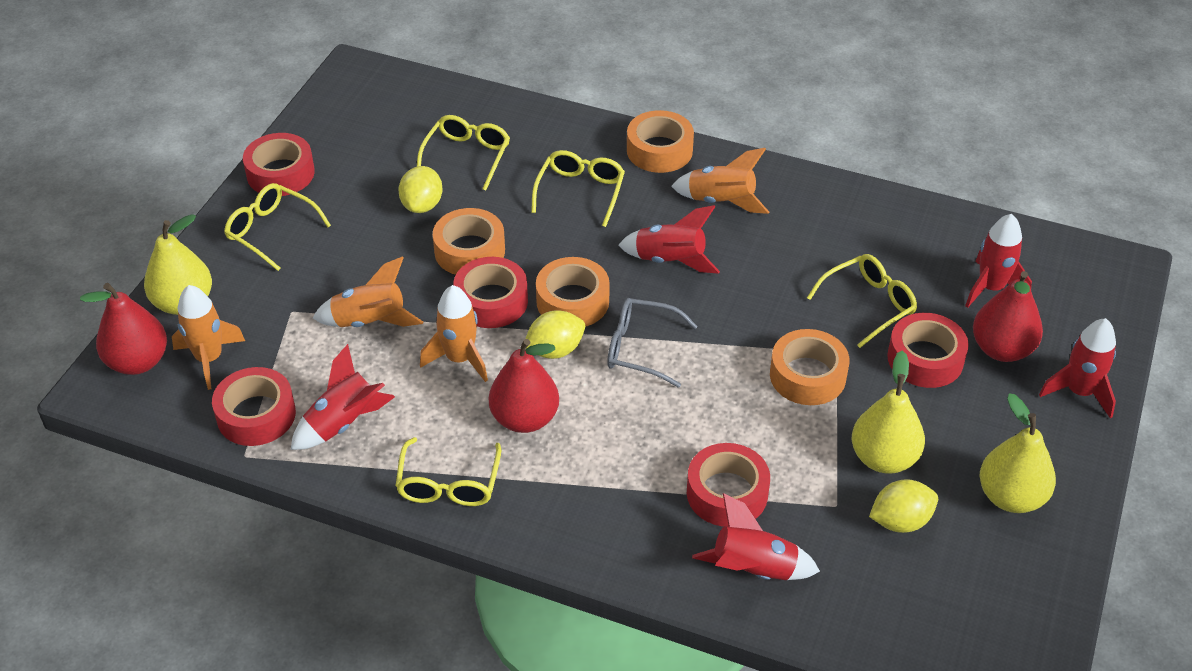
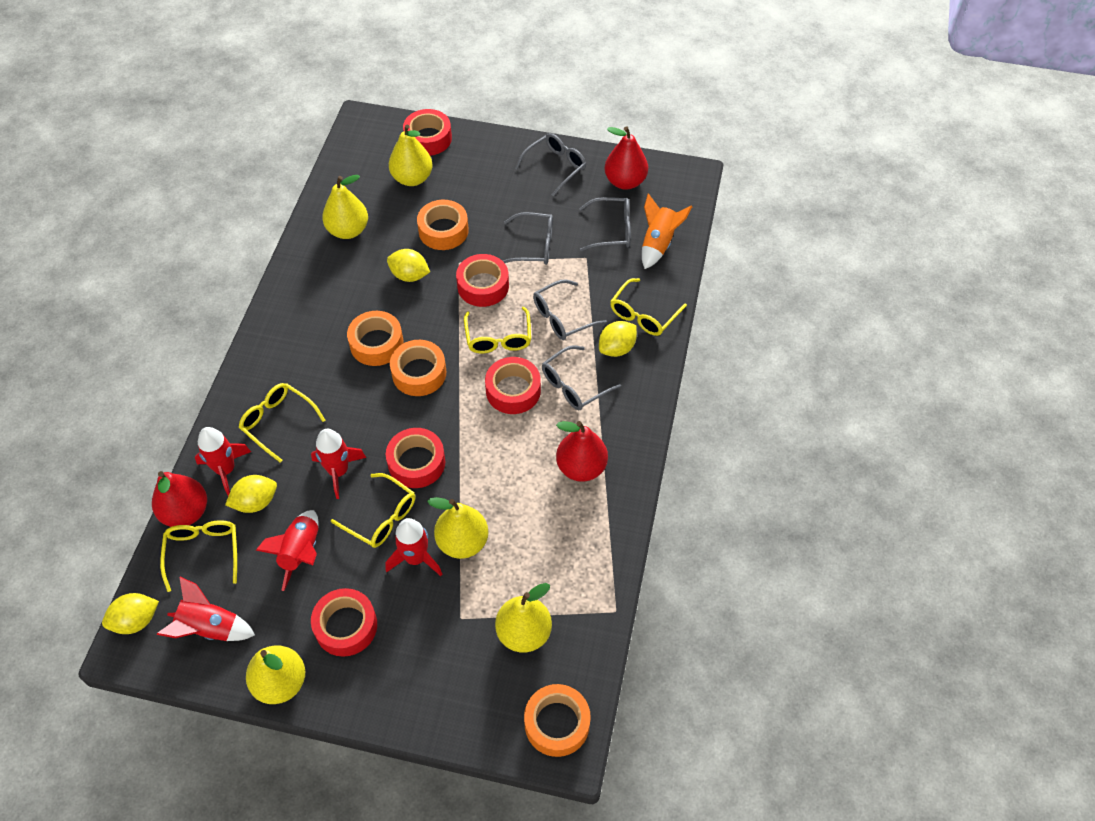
grey glasses: 1 -> 5
orange rocket: 4 -> 1
yellow lemon: 3 -> 4
yellow pear: 3 -> 5

